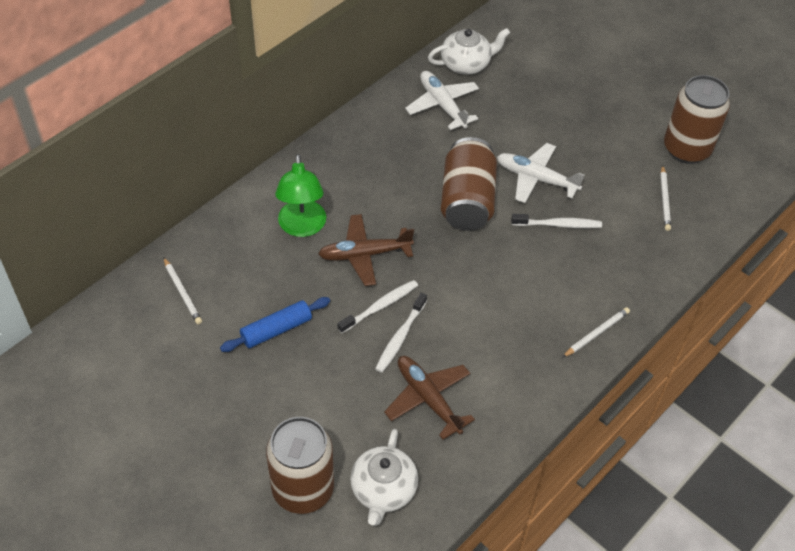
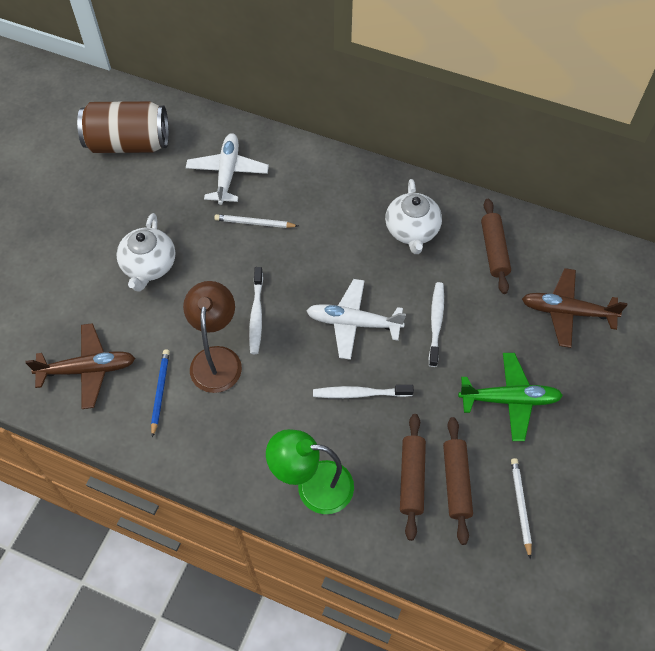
blue pencil: 0 -> 1
blue rolling pin: 1 -> 0
brown can: 3 -> 1
brown lamp: 0 -> 1
brown rolling pin: 0 -> 3
green plane: 0 -> 1
white pencil: 3 -> 2

